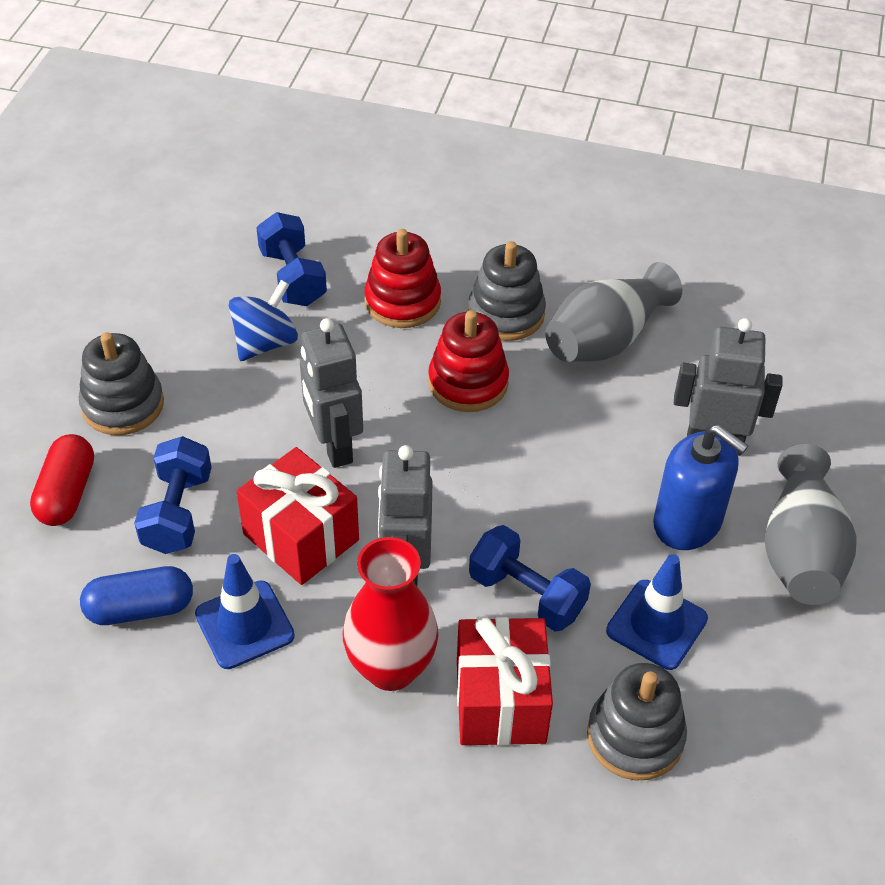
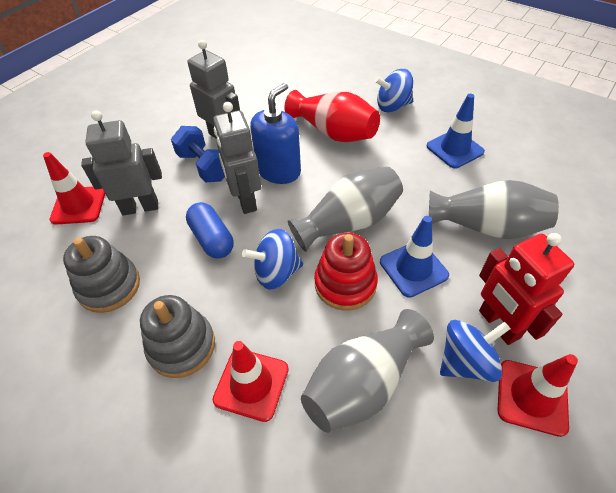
blue dumbbell: 3 -> 1
blue spinning top: 1 -> 3
grey stacking toy: 3 -> 2
grey vase: 2 -> 3
red capsule: 1 -> 0
red gift: 2 -> 0
red robot: 0 -> 1
red stacking toy: 2 -> 1
red traffic cone: 0 -> 3

